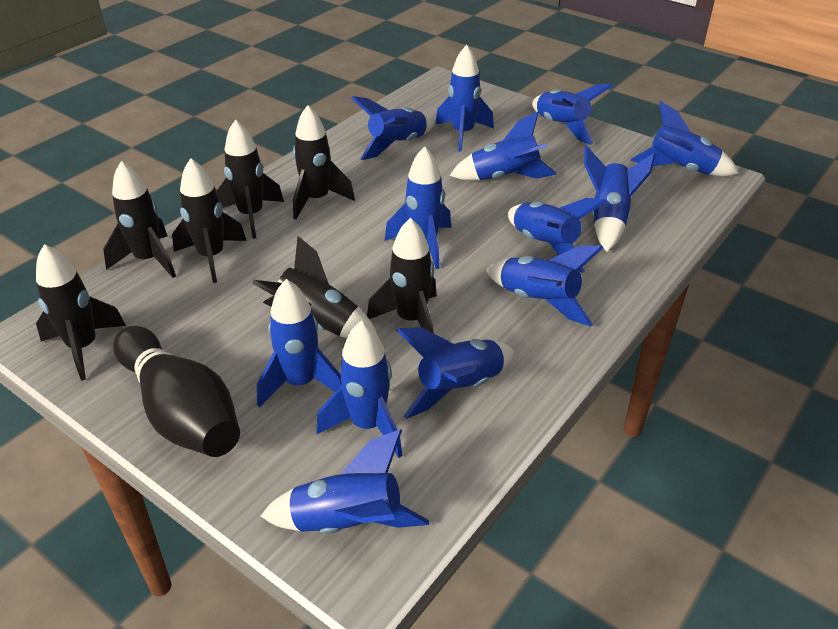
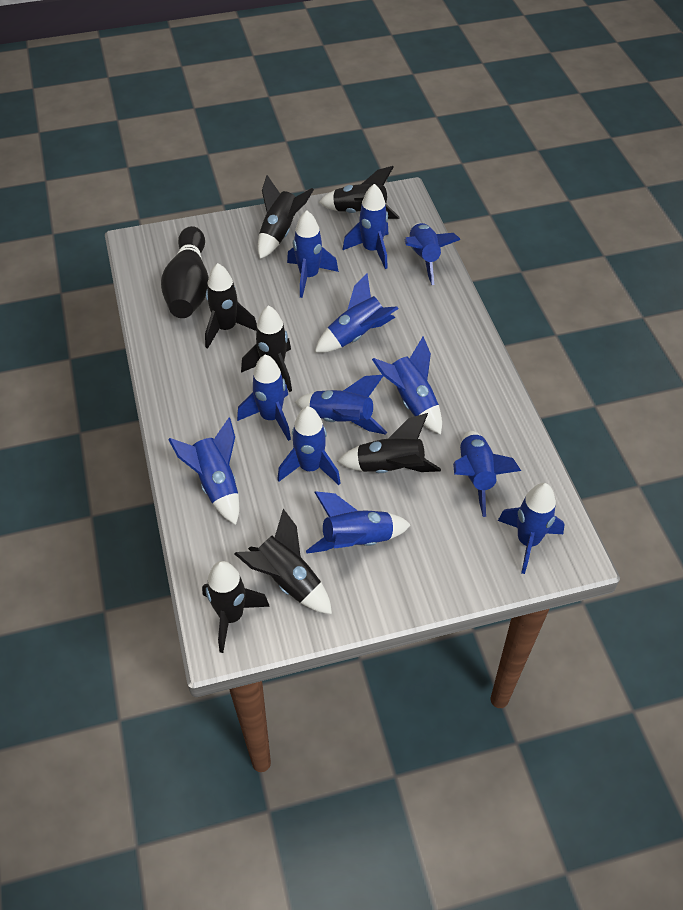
blue rocket: 13 -> 12

